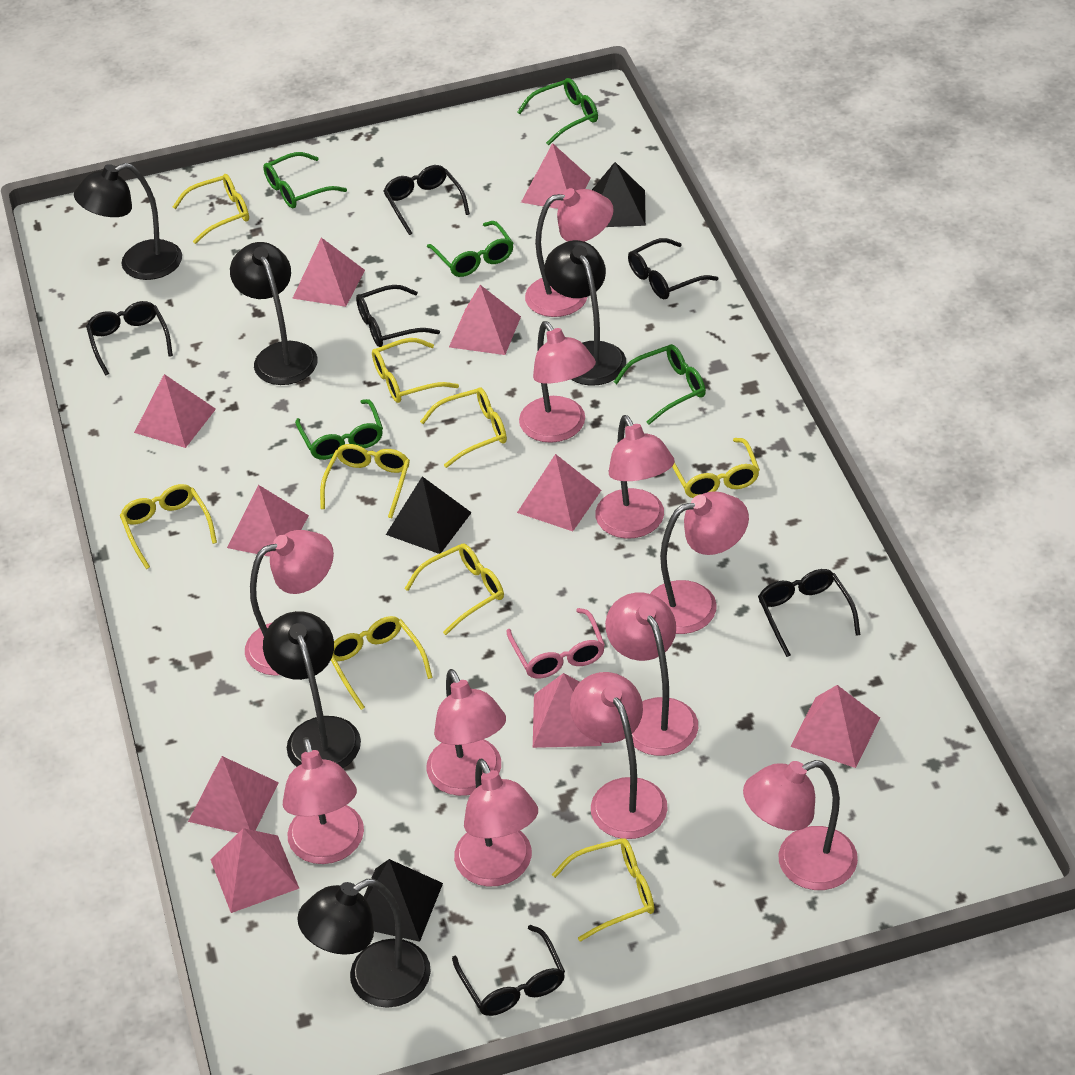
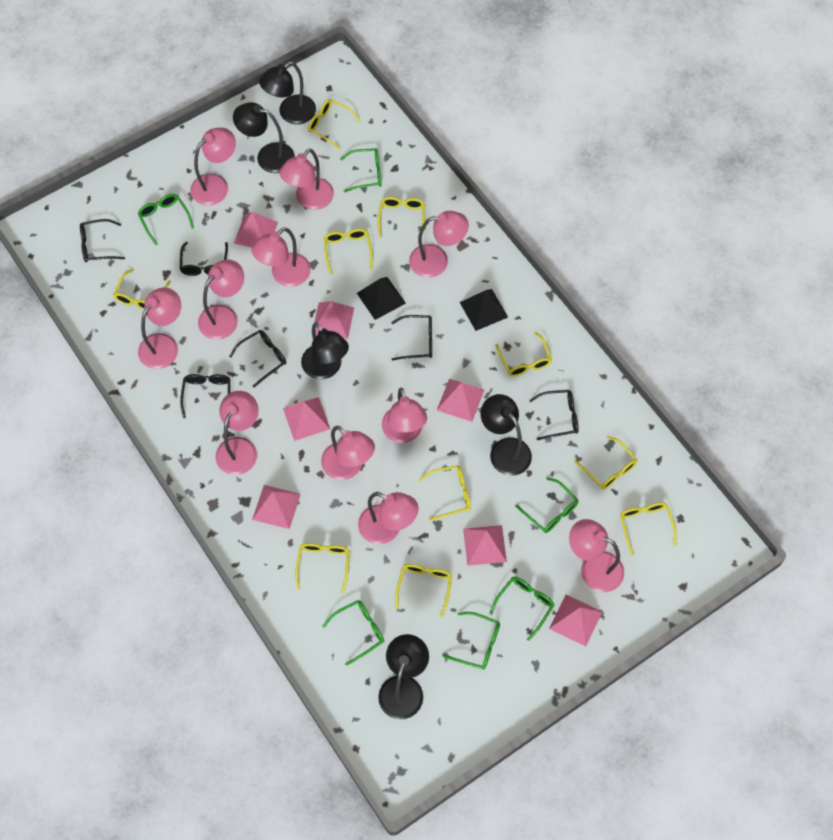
black pyramid: 3 -> 2
green glasses: 5 -> 6
pink glasses: 1 -> 0
pink pyramid: 10 -> 7
yellow glasses: 9 -> 10

